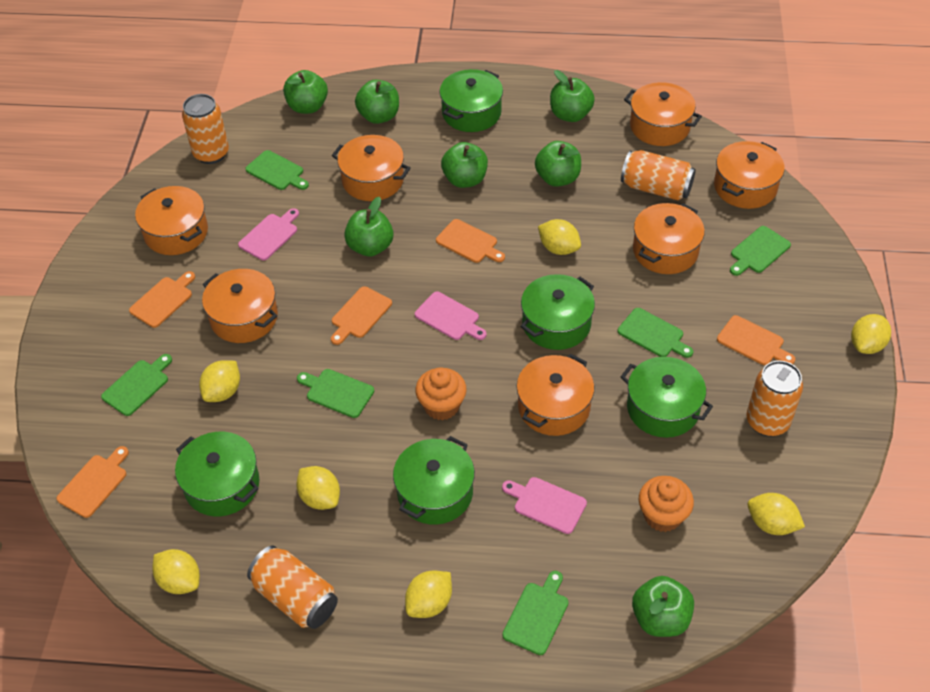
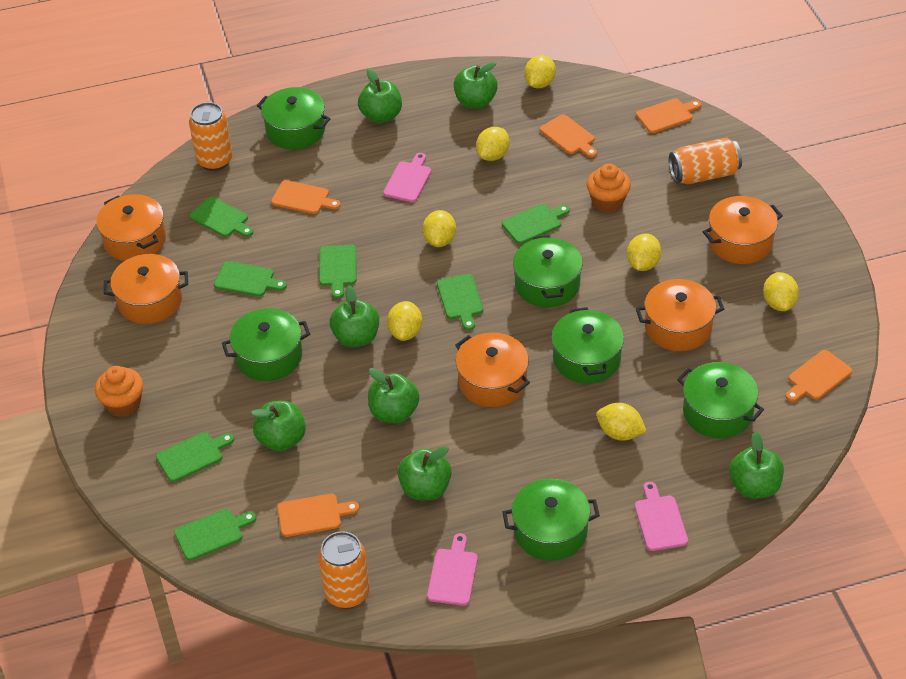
green cutting board: 6 -> 7
green pot: 5 -> 6
orange can: 4 -> 3
orange pot: 7 -> 5

